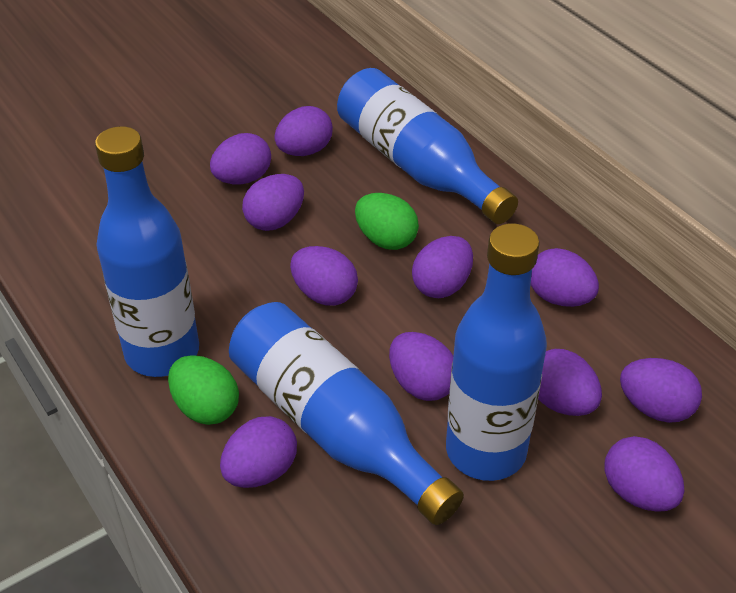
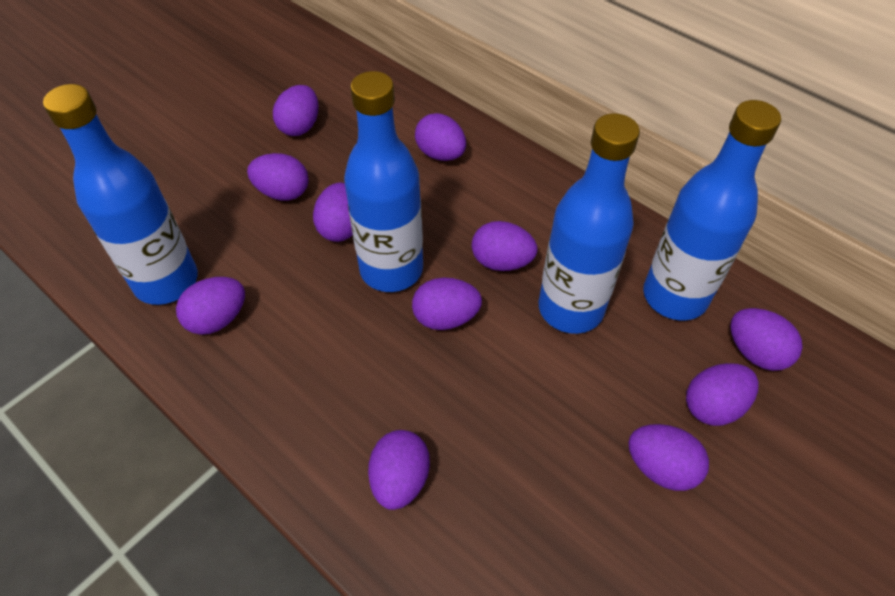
green egg: 2 -> 0

